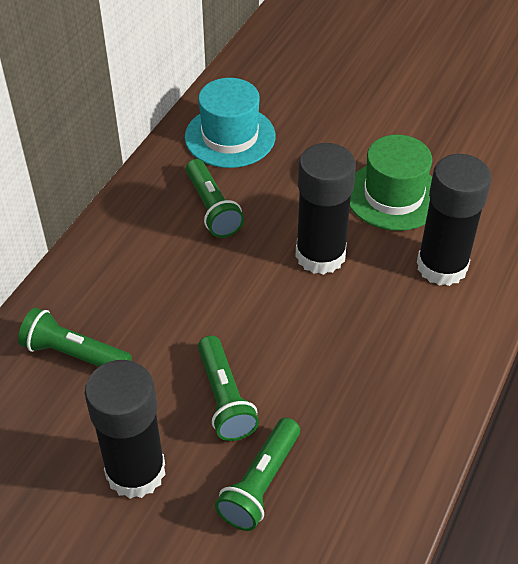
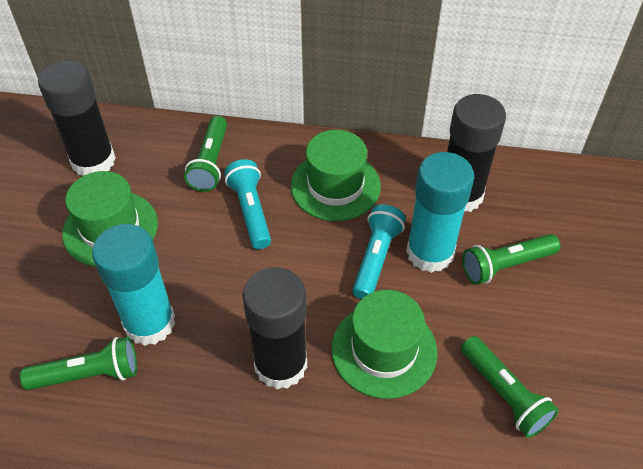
green hat: 1 -> 3
turquoise flashlight: 0 -> 2
turquoise glue stick: 0 -> 2
turquoise hat: 1 -> 0

